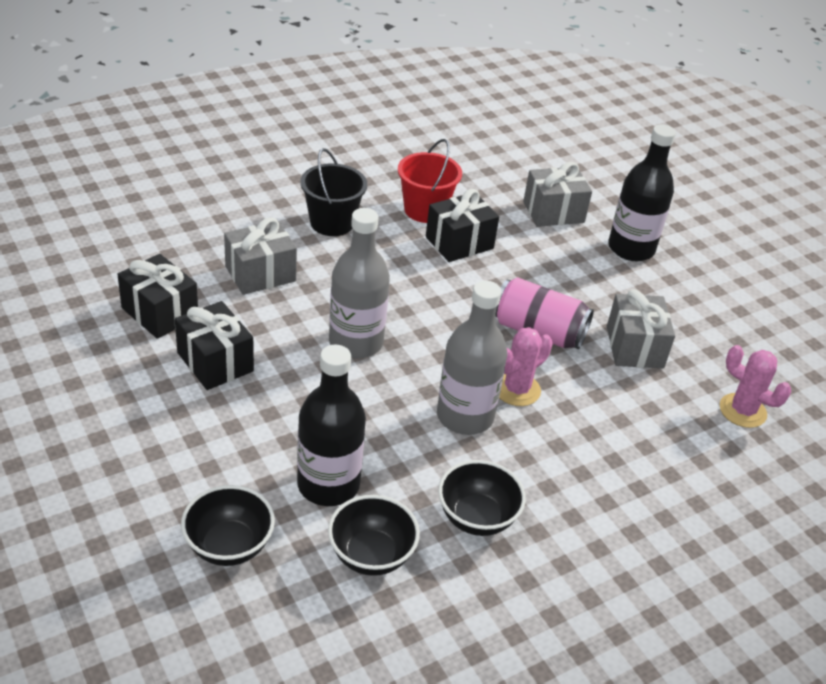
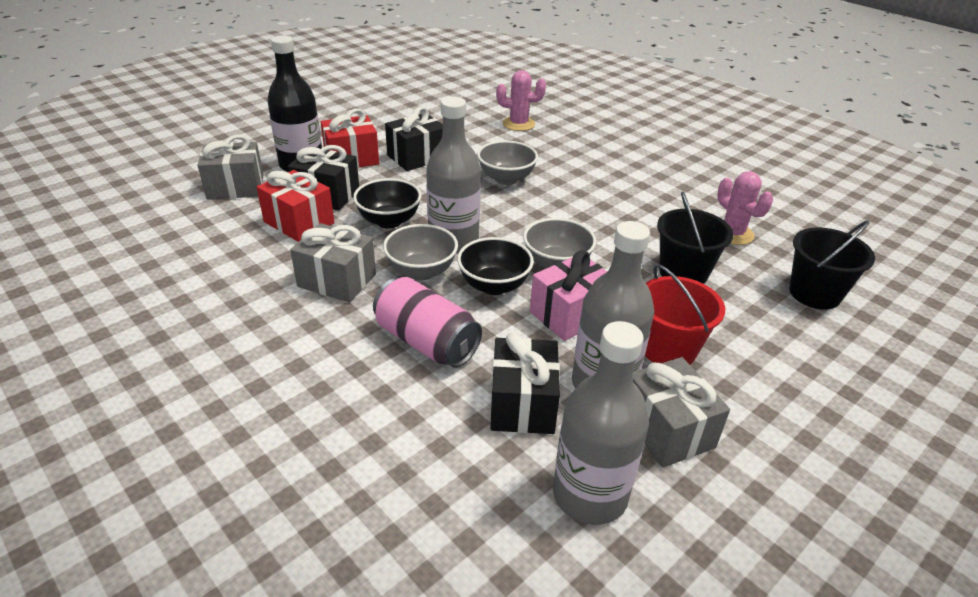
black bottle: 2 -> 1
black bowl: 3 -> 2
black bucket: 1 -> 2
grey bottle: 2 -> 3
grey bowl: 0 -> 3
pink gift: 0 -> 1
red gift: 0 -> 2

